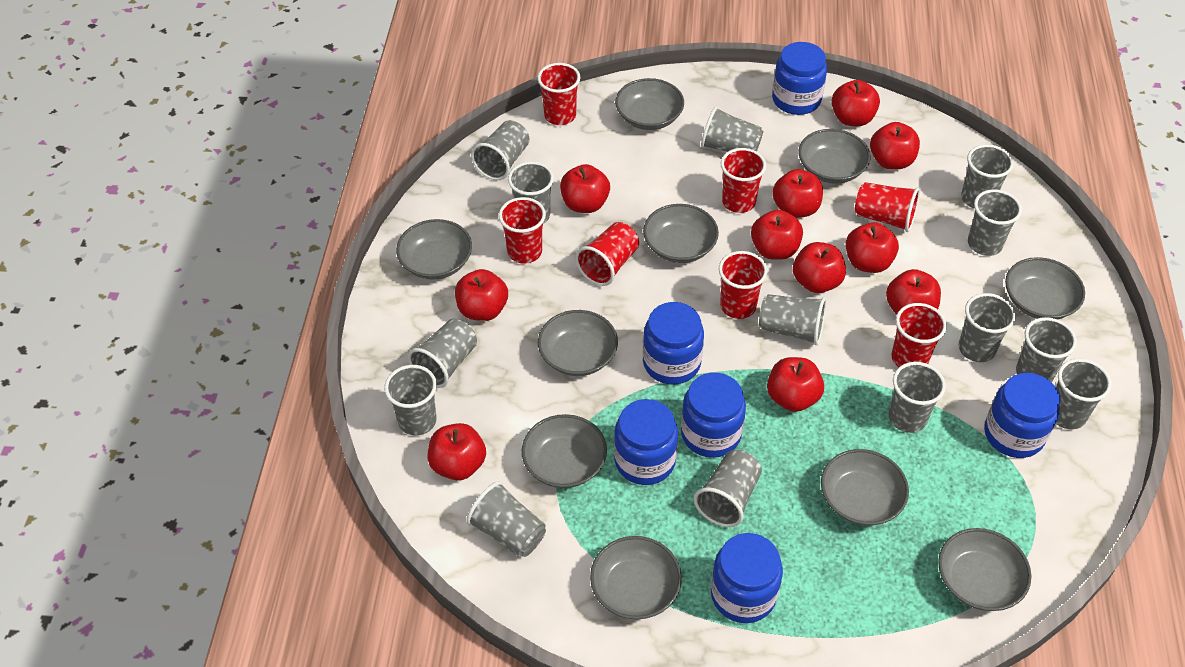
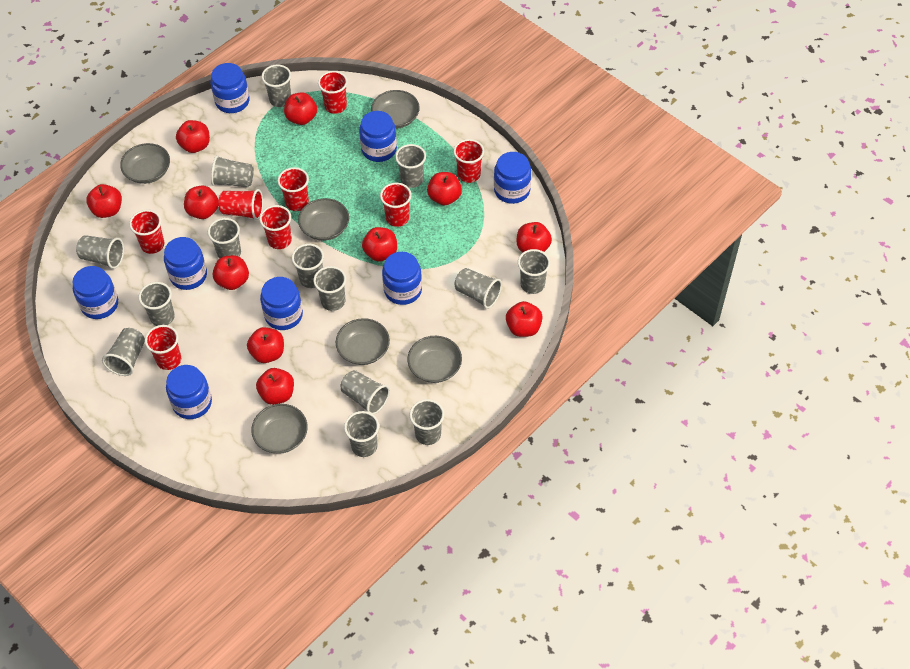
blue jar: 6 -> 8
grey bowl: 10 -> 6
red cup: 7 -> 8

